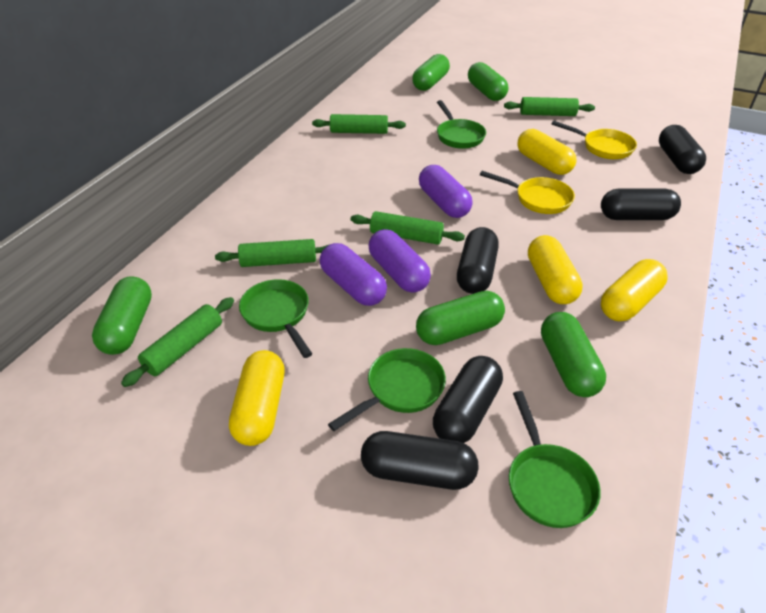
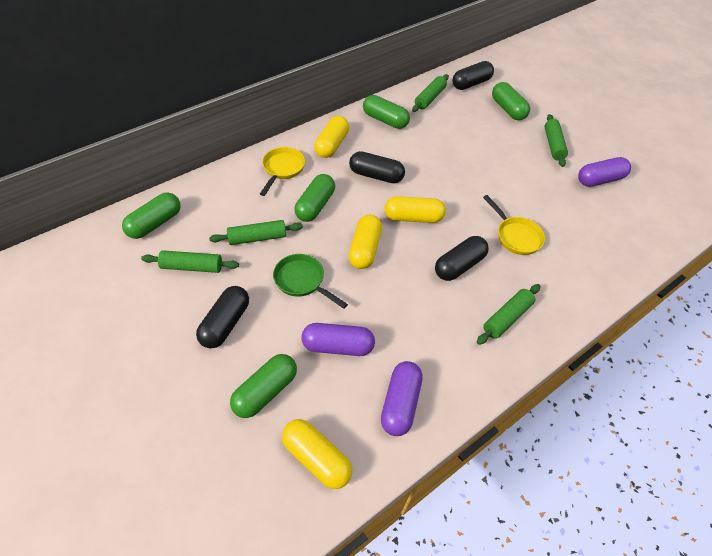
black capsule: 5 -> 4
green pan: 4 -> 1

